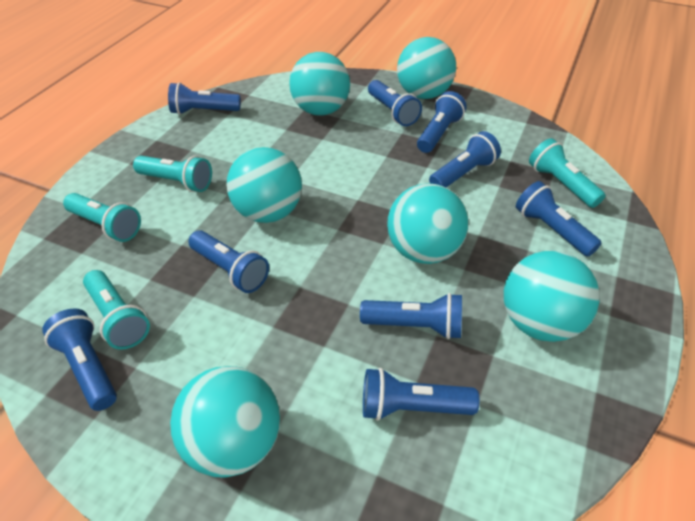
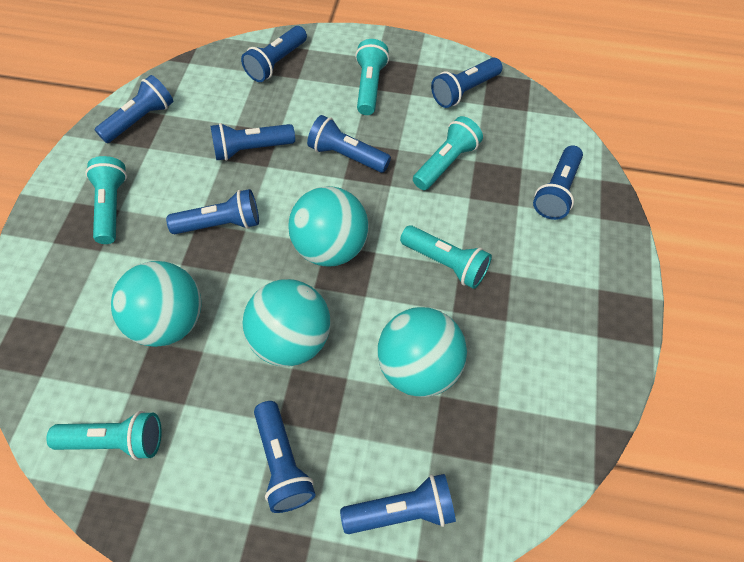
turquoise ball: 6 -> 4
turquoise flashlight: 4 -> 5

